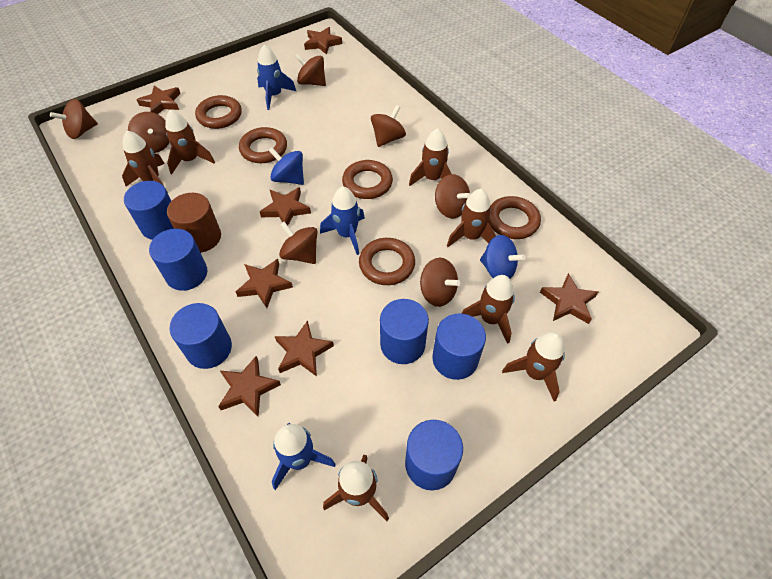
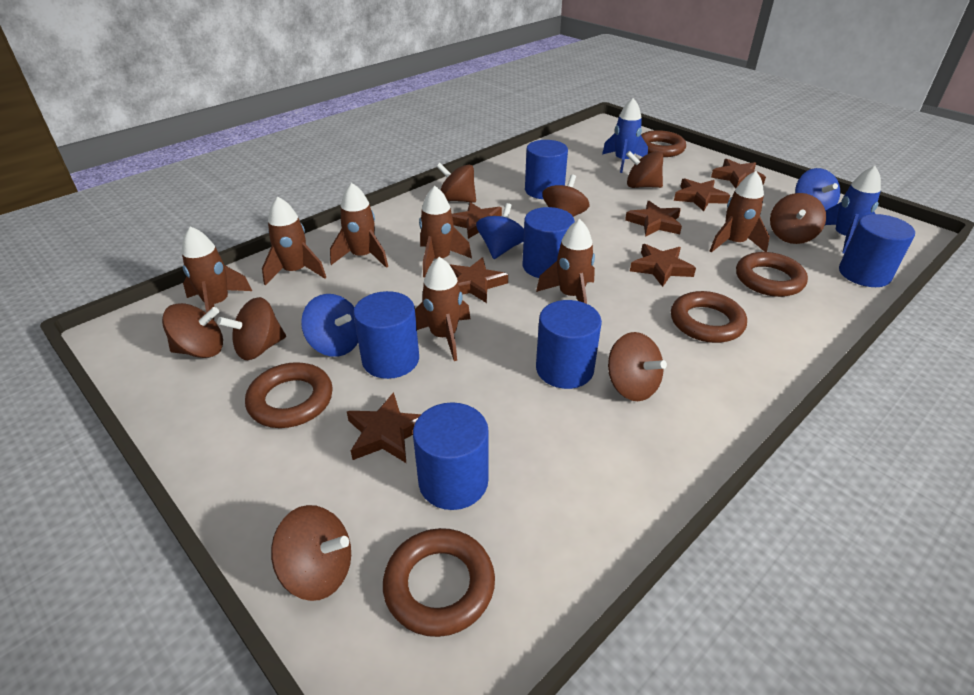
blue rocket: 3 -> 2
blue spinning top: 2 -> 3
brown cylinder: 1 -> 0
brown spinning top: 7 -> 8

